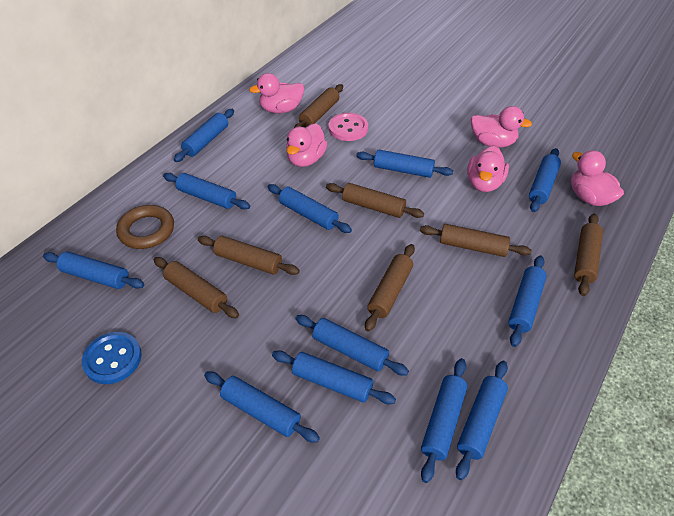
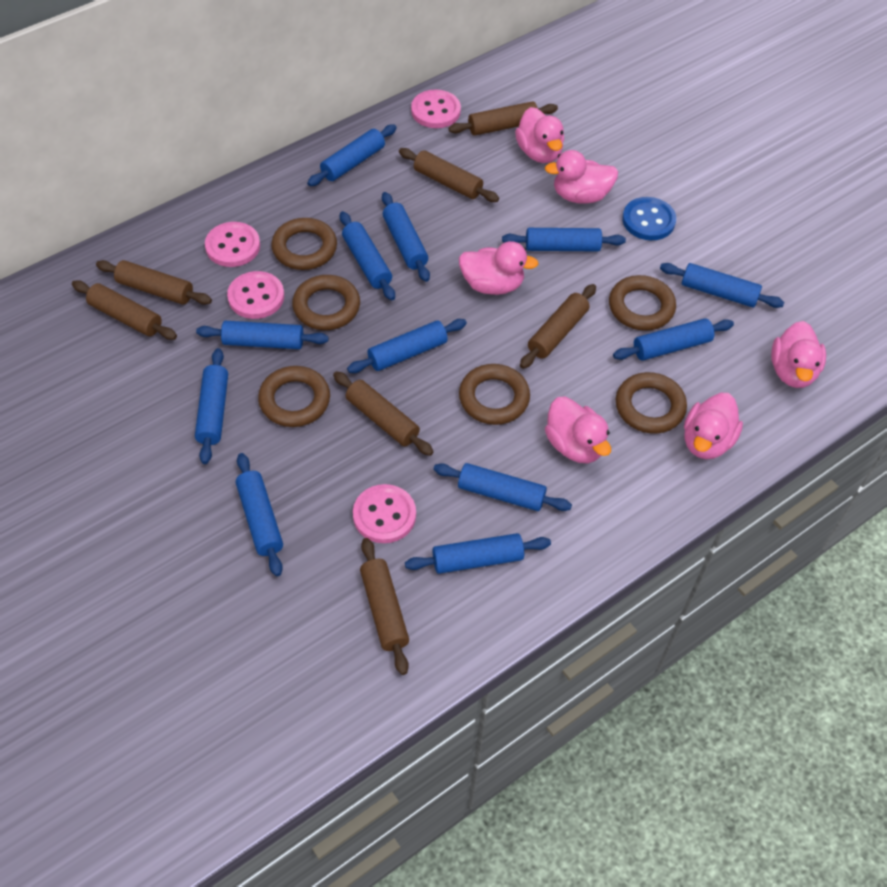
brown ring: 1 -> 6
pink button: 1 -> 4
pink duck: 5 -> 6

